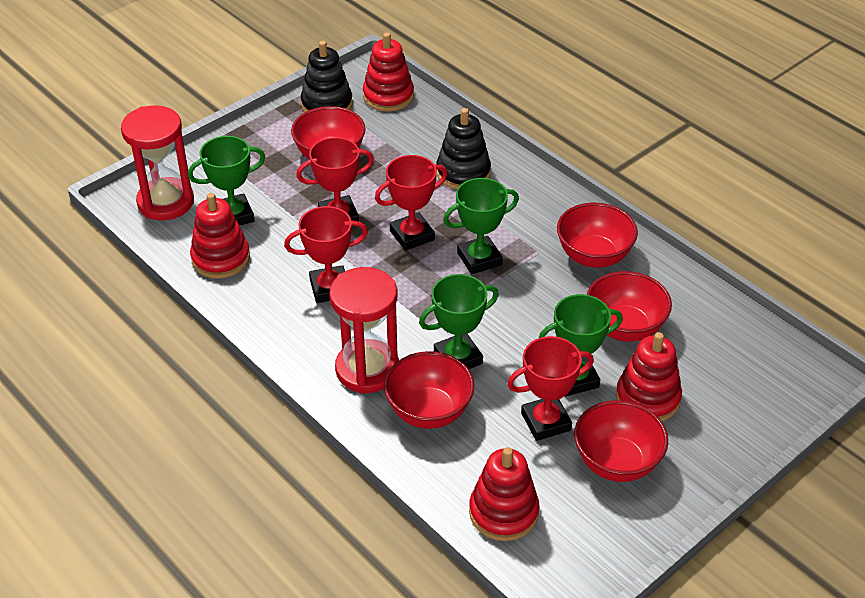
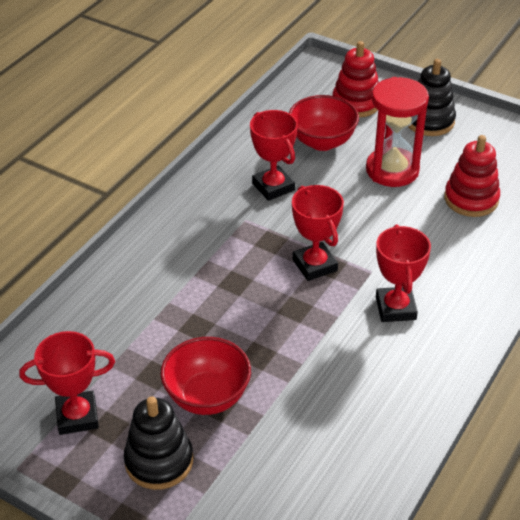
green trophy: 4 -> 0
red bowl: 5 -> 2
red hourglass: 2 -> 1
red stacking toy: 4 -> 2

